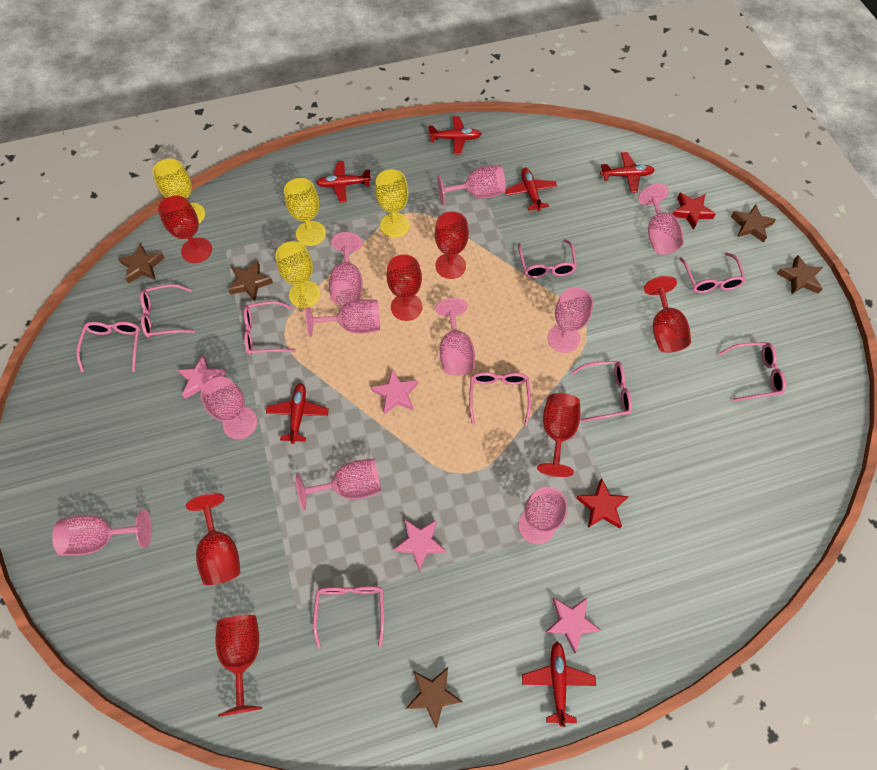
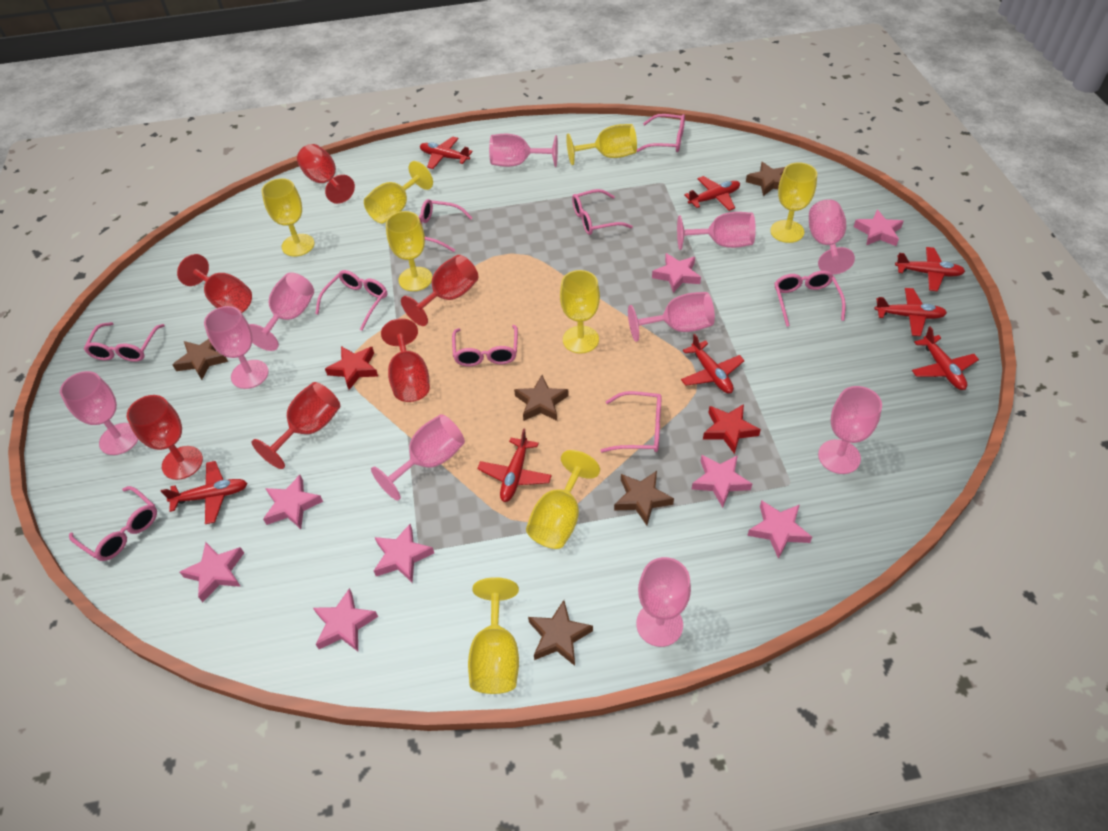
pink star: 4 -> 8
red goblet: 7 -> 6
red plane: 6 -> 8
yellow goblet: 4 -> 8

